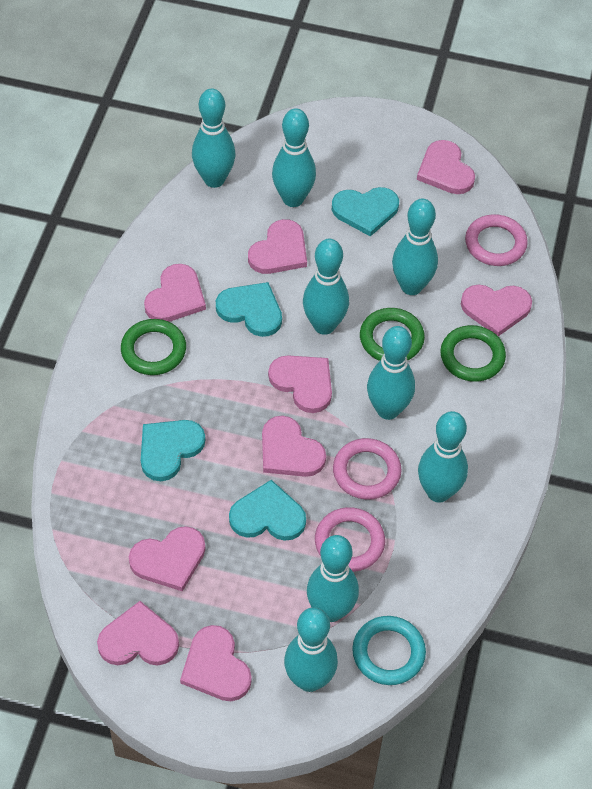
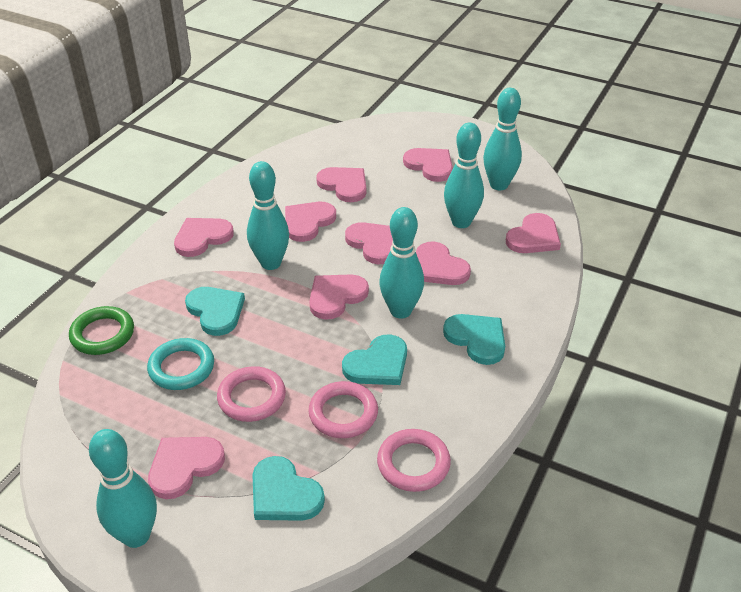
green ring: 3 -> 1
turquoise bowling pin: 8 -> 5

